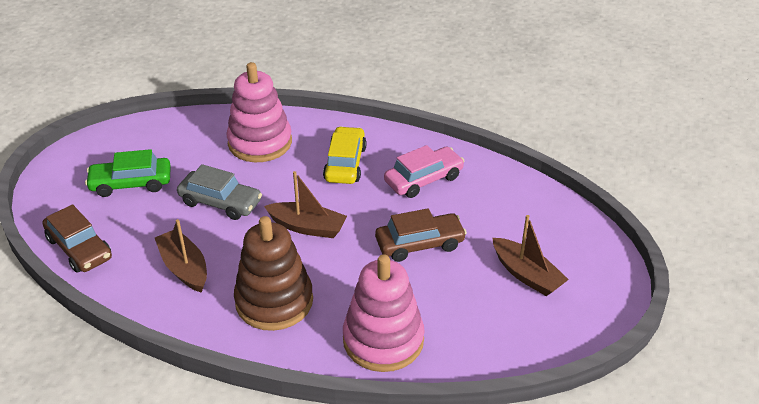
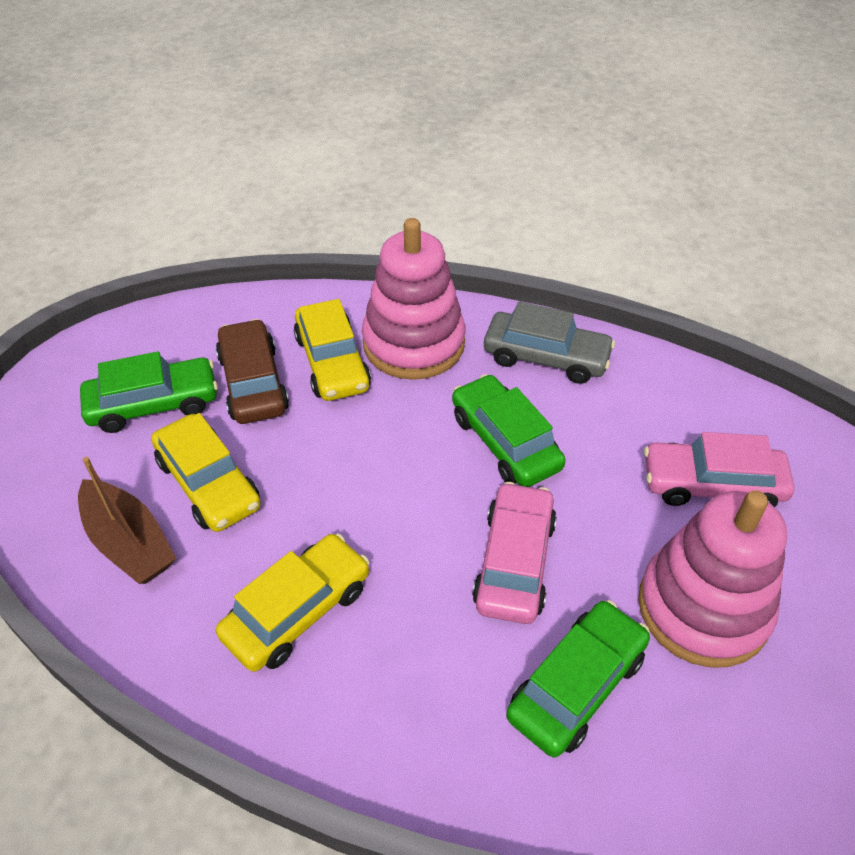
brown boat: 3 -> 1
brown car: 2 -> 1
brown stacking toy: 1 -> 0
green car: 1 -> 3
pink car: 1 -> 2
yellow car: 1 -> 3

